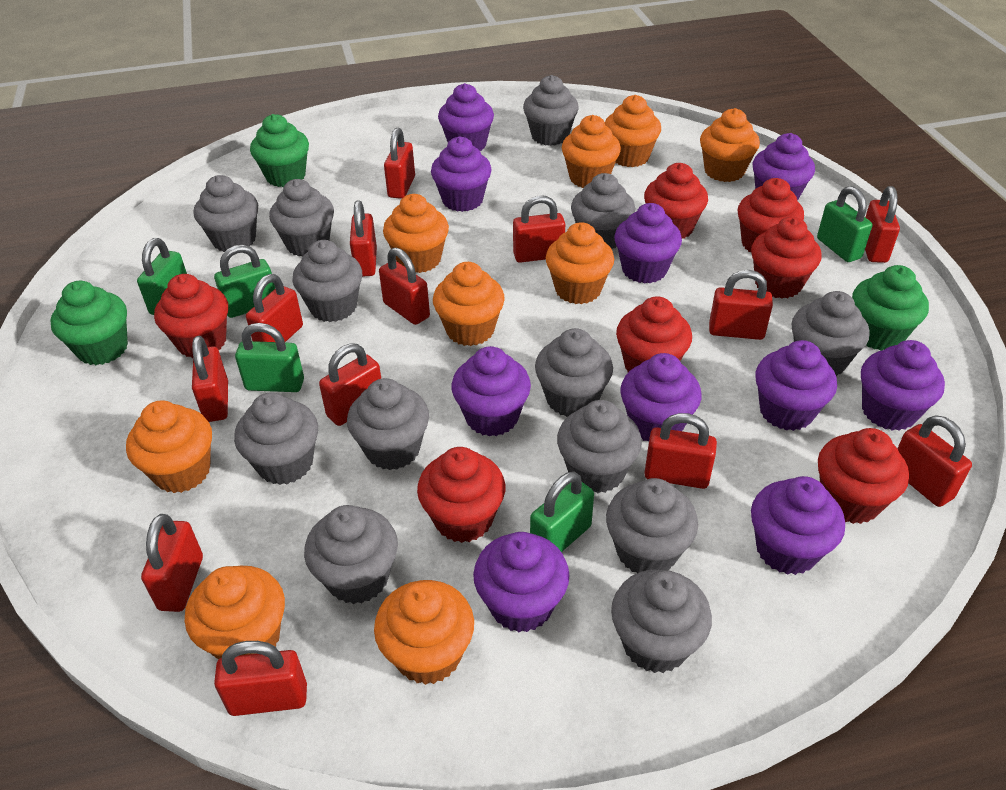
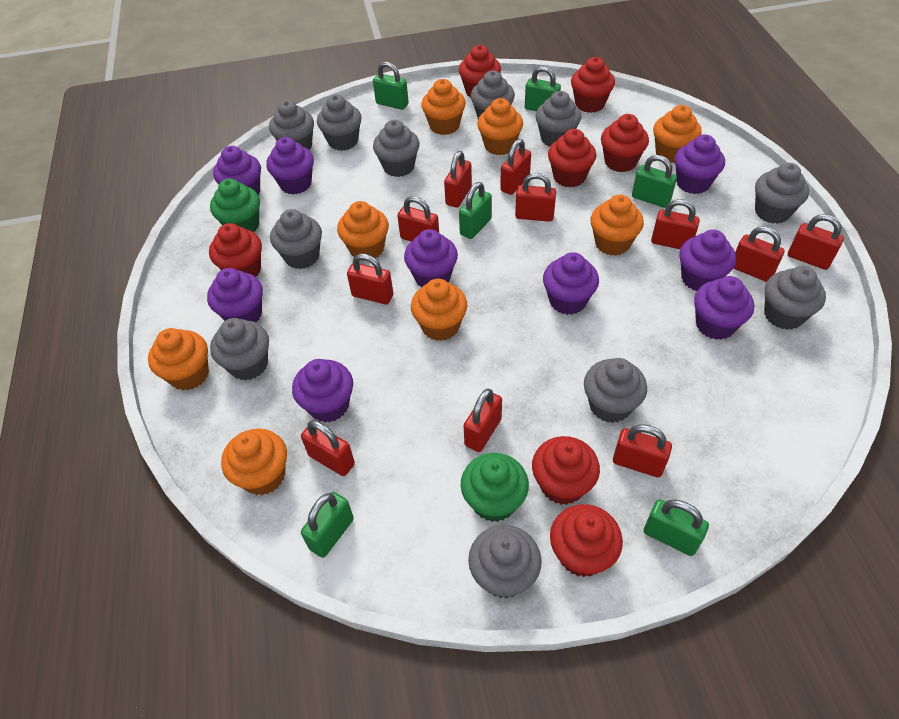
green cupcake: 3 -> 2
green padlock: 5 -> 6
grey cupcake: 13 -> 11
orange cupcake: 9 -> 8
purple cupcake: 10 -> 9
red padlock: 13 -> 11

